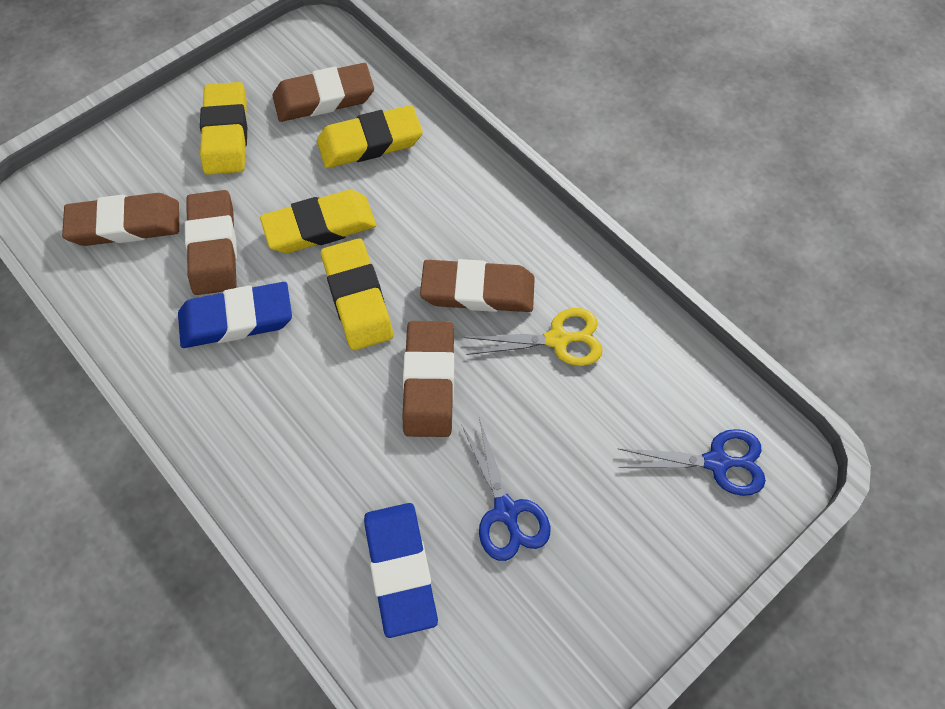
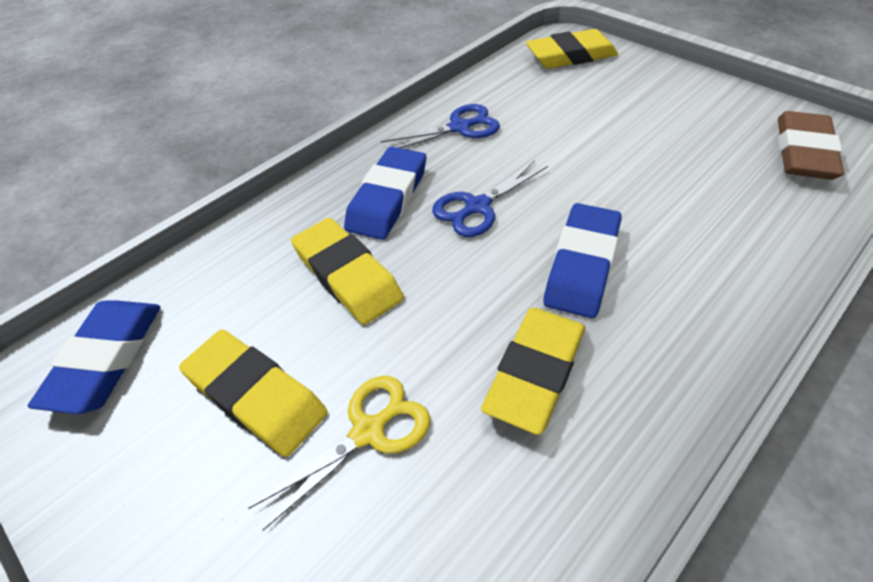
blue eraser: 2 -> 3
brown eraser: 5 -> 1

